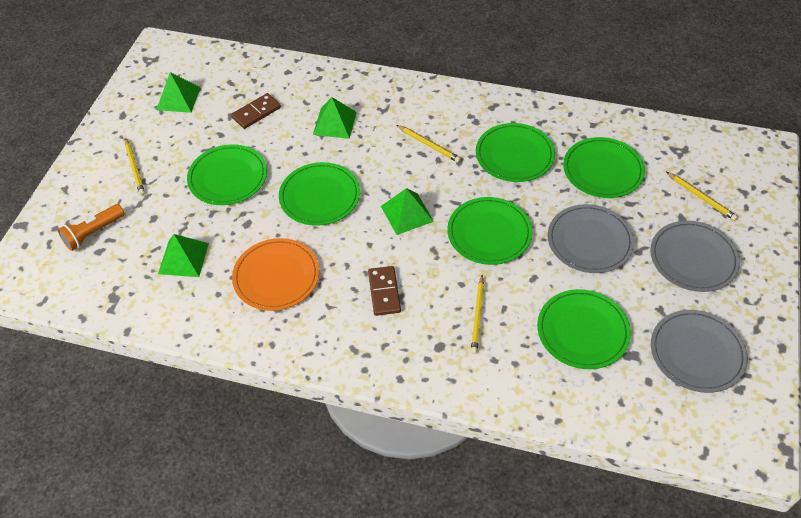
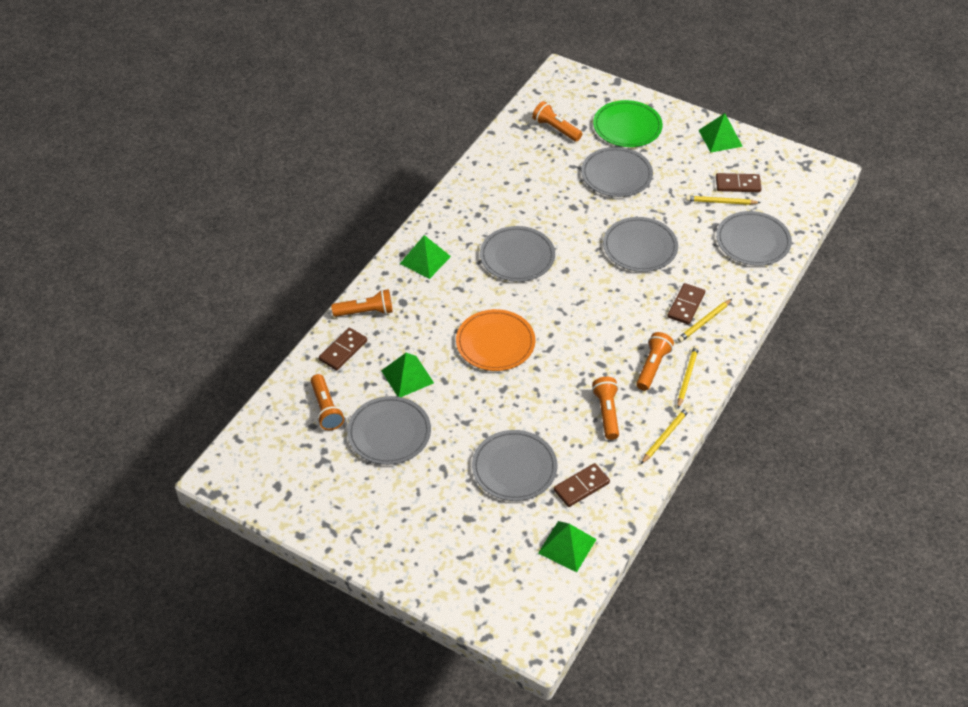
brown domino: 2 -> 4
green plate: 6 -> 1
grey plate: 3 -> 6
orange flashlight: 1 -> 5

